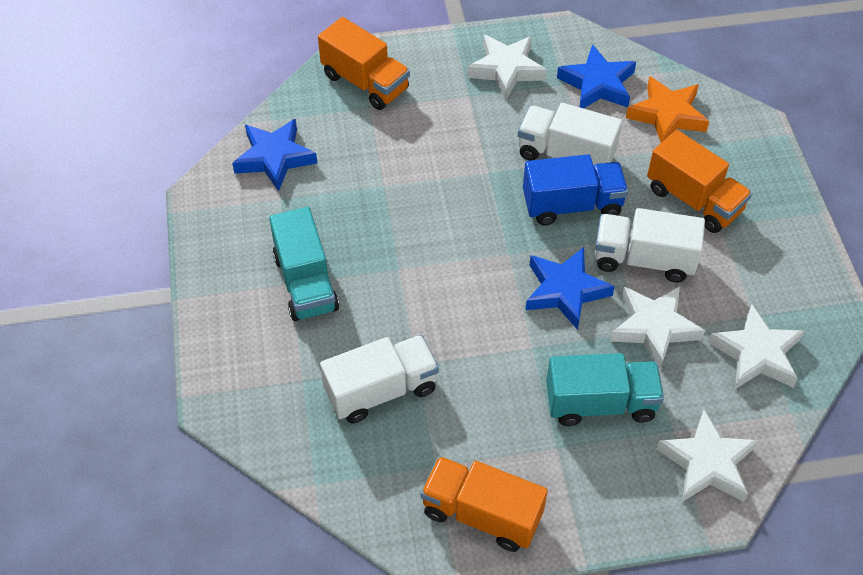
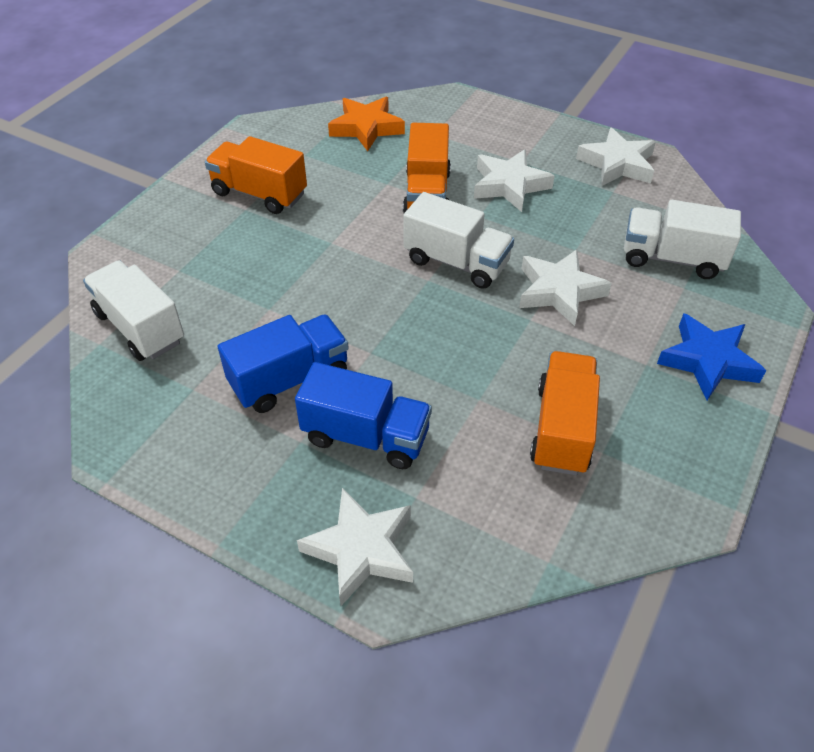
blue star: 3 -> 1
blue truck: 1 -> 2
turquoise truck: 2 -> 0

